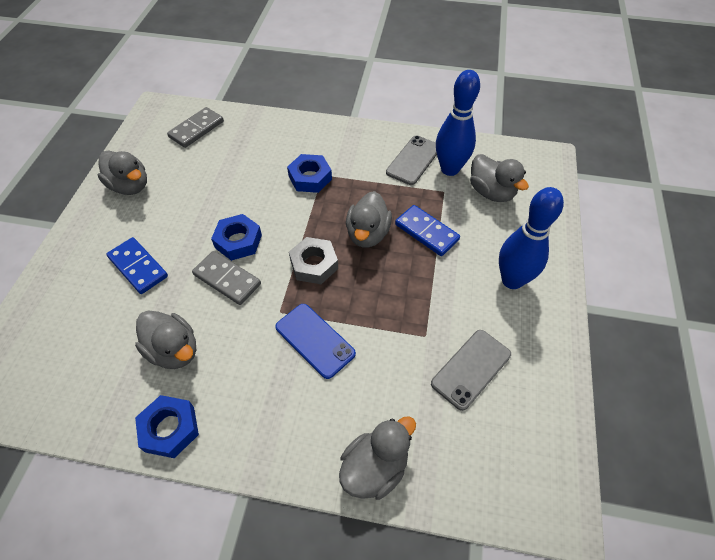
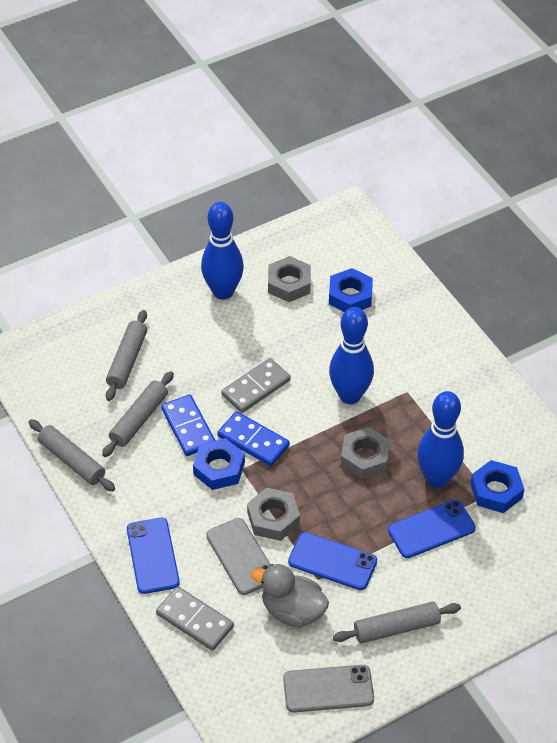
blue bowling pin: 2 -> 3
blue phone: 1 -> 3
grey duck: 5 -> 1
grey nut: 1 -> 3
grey rolling pin: 0 -> 4

